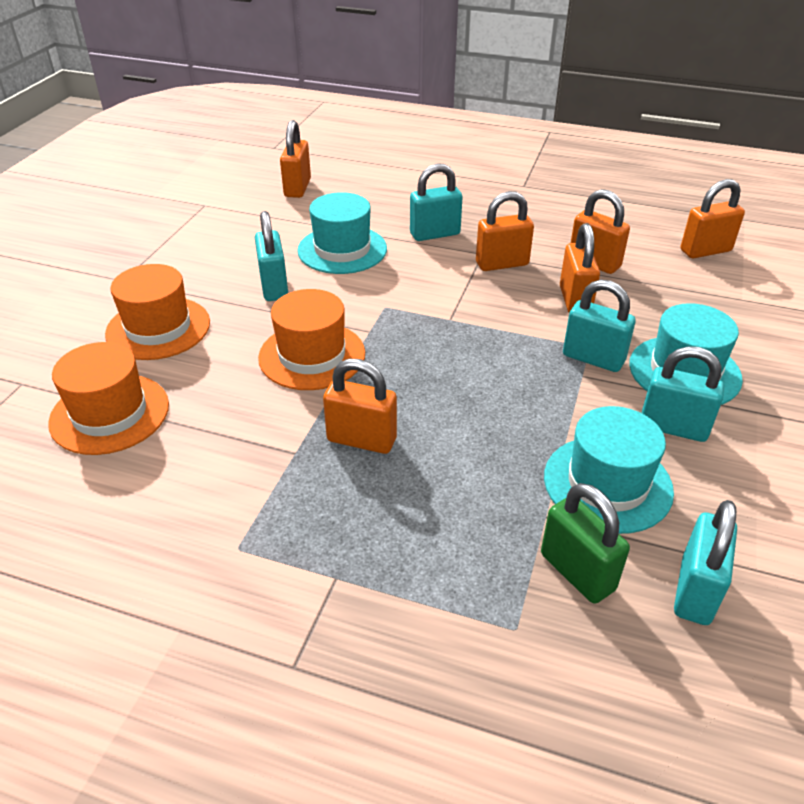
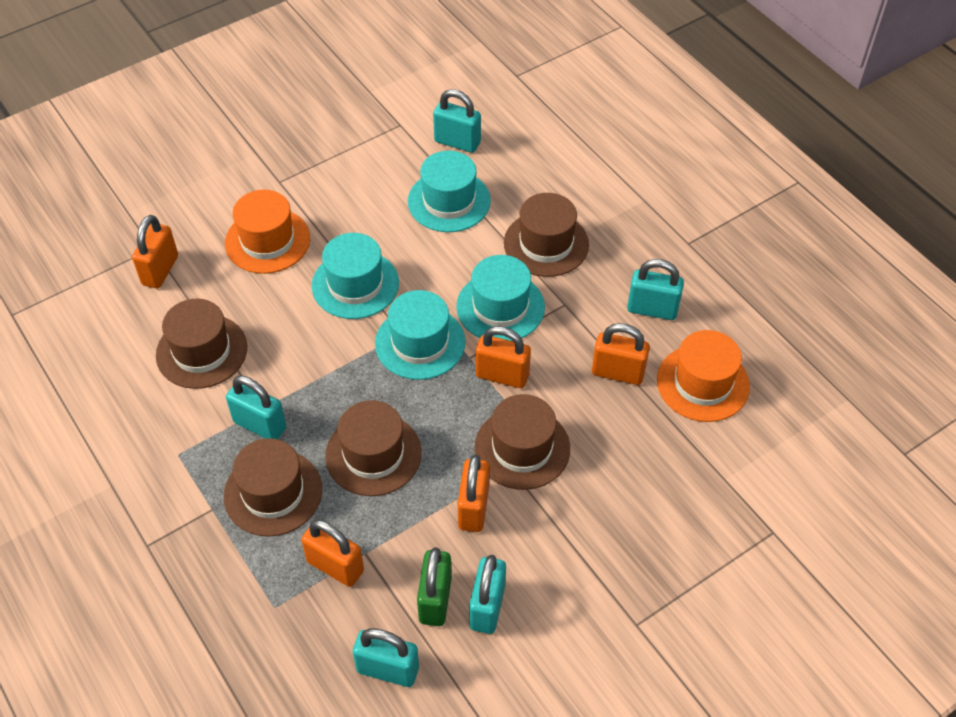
brown hat: 0 -> 5
orange hat: 3 -> 2
orange padlock: 6 -> 5
turquoise hat: 3 -> 4

